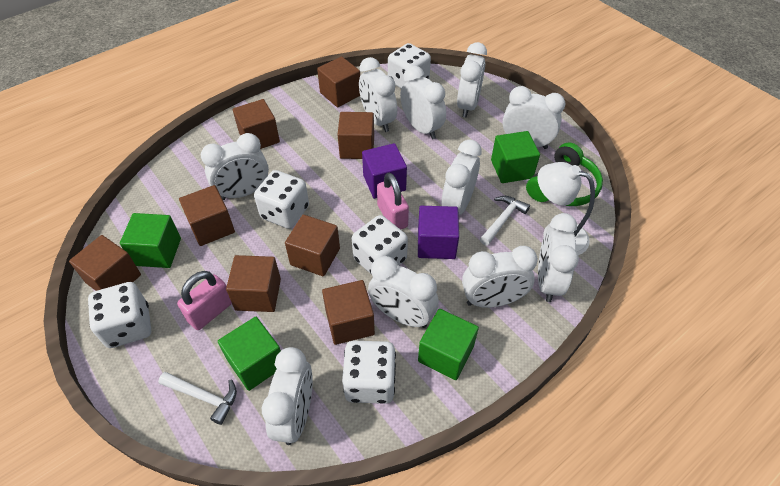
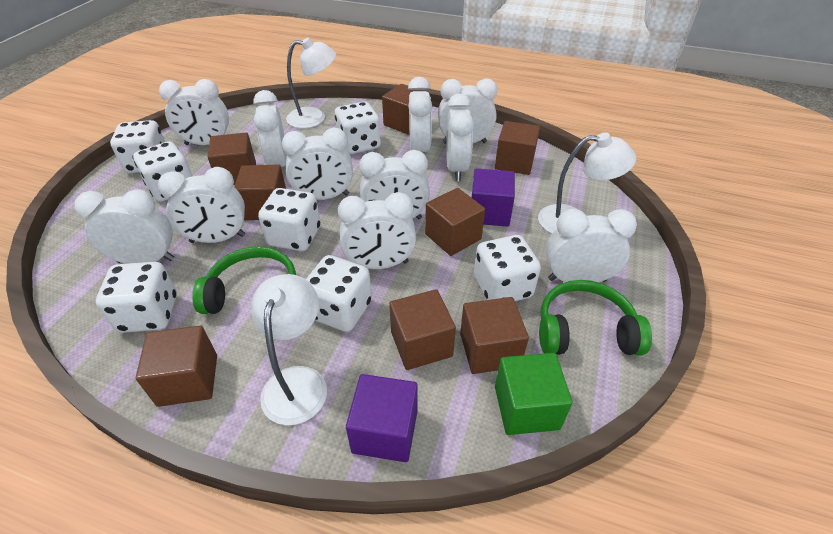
green cube: 4 -> 1
green headphones: 1 -> 2
pink padlock: 2 -> 0
white clock: 10 -> 11
white dice: 5 -> 7
white hammer: 2 -> 0
white lamp: 1 -> 3

